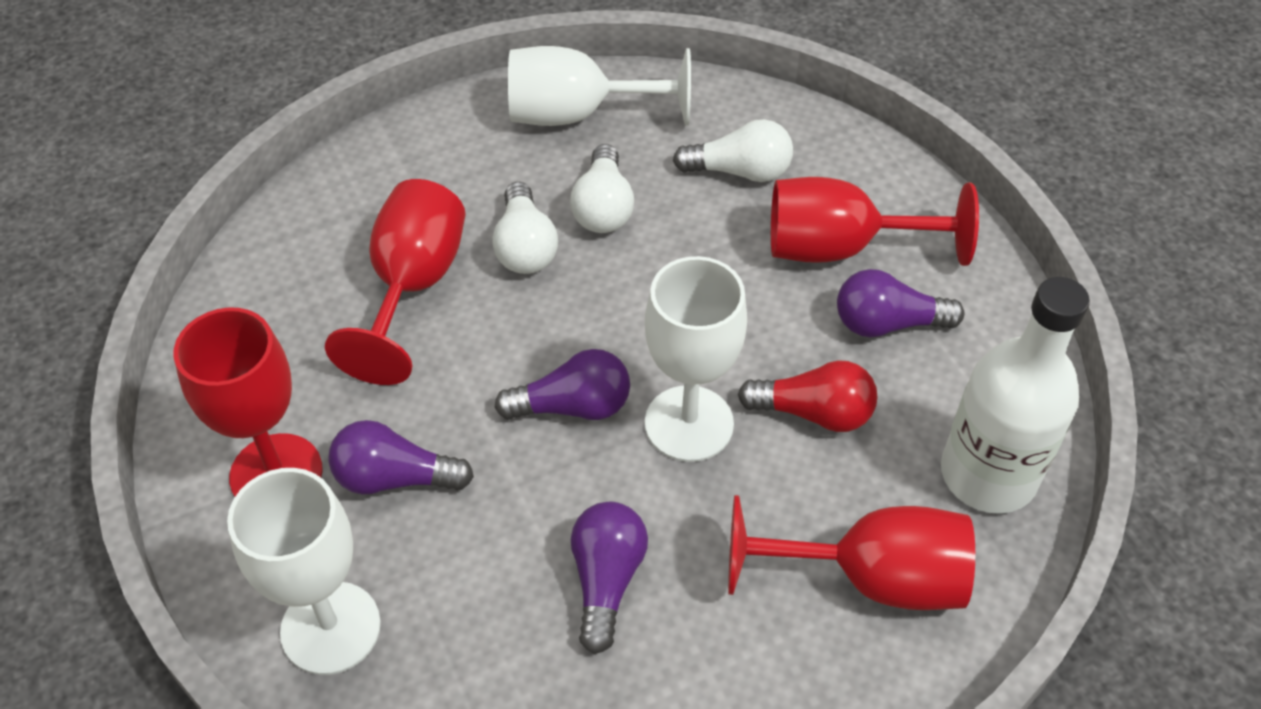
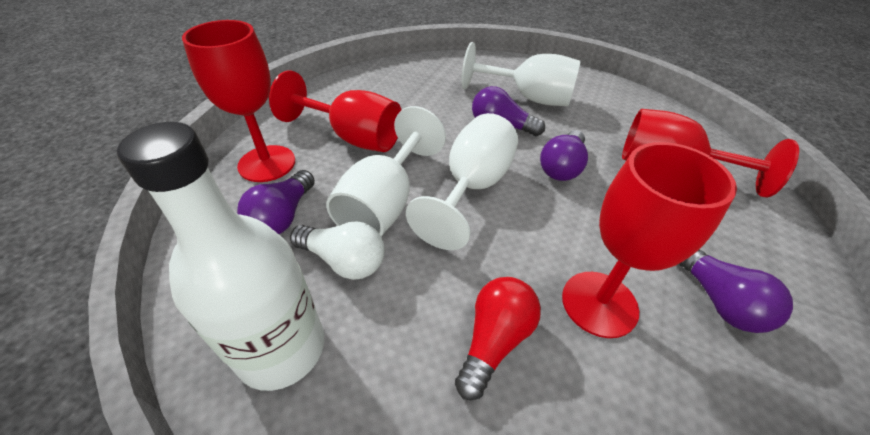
white light bulb: 3 -> 1

